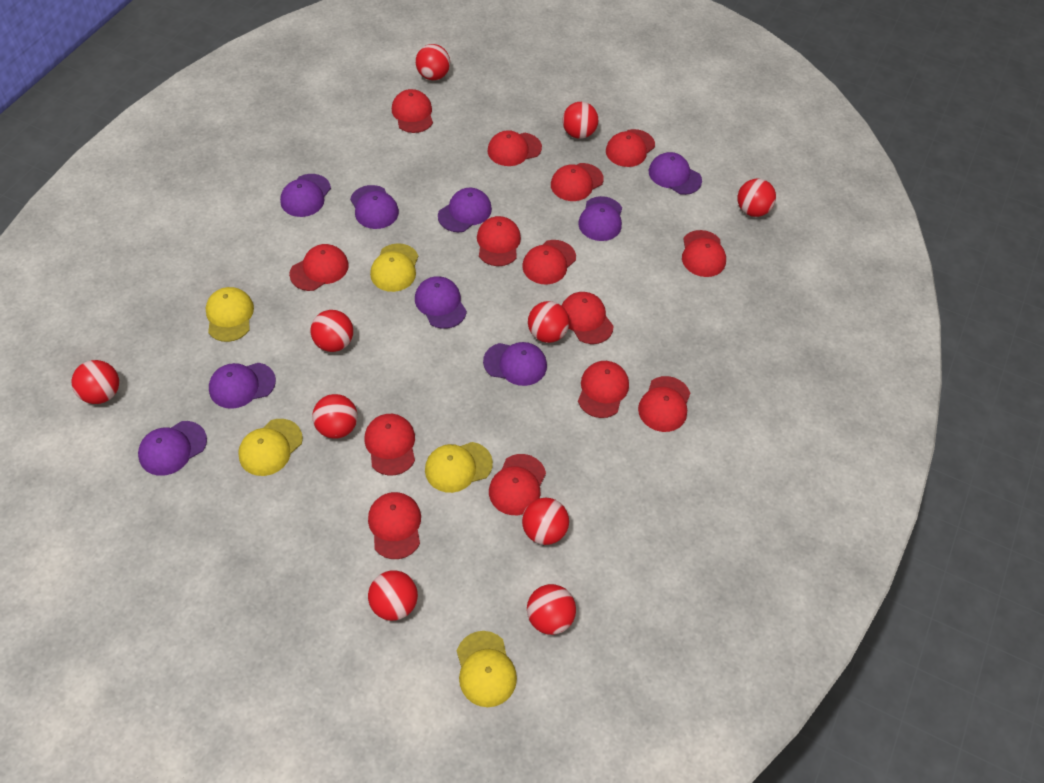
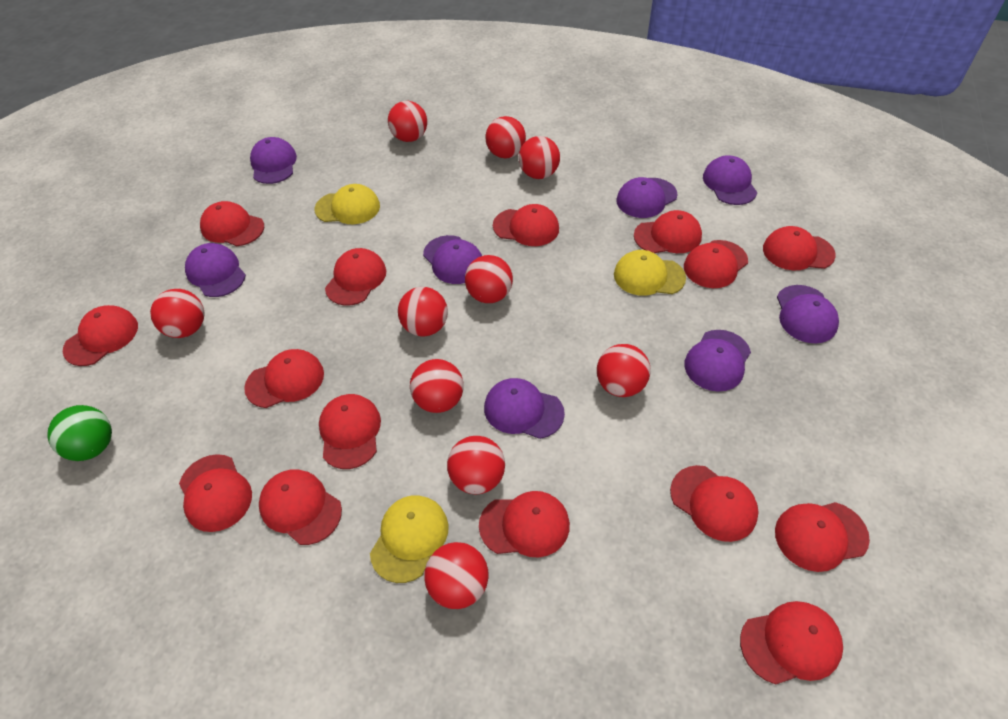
green ball: 0 -> 1
purple cap: 9 -> 8
red cap: 14 -> 15
yellow cap: 5 -> 3

